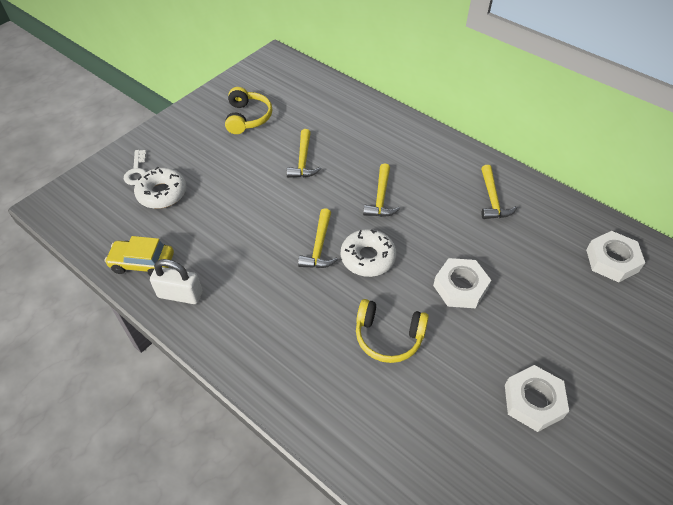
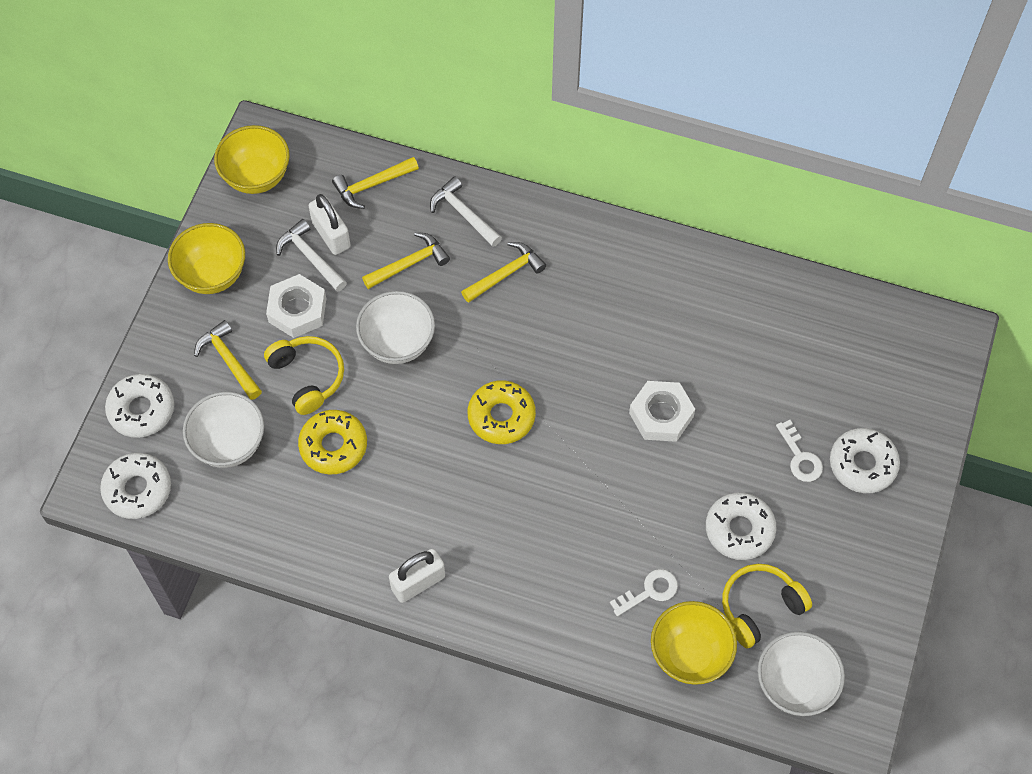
white bowl: 0 -> 3
white donut: 2 -> 4
white hammer: 0 -> 2
white key: 1 -> 2
white nut: 3 -> 2
white padlock: 1 -> 2
yellow bowl: 0 -> 3
yellow car: 1 -> 0
yellow donut: 0 -> 2

